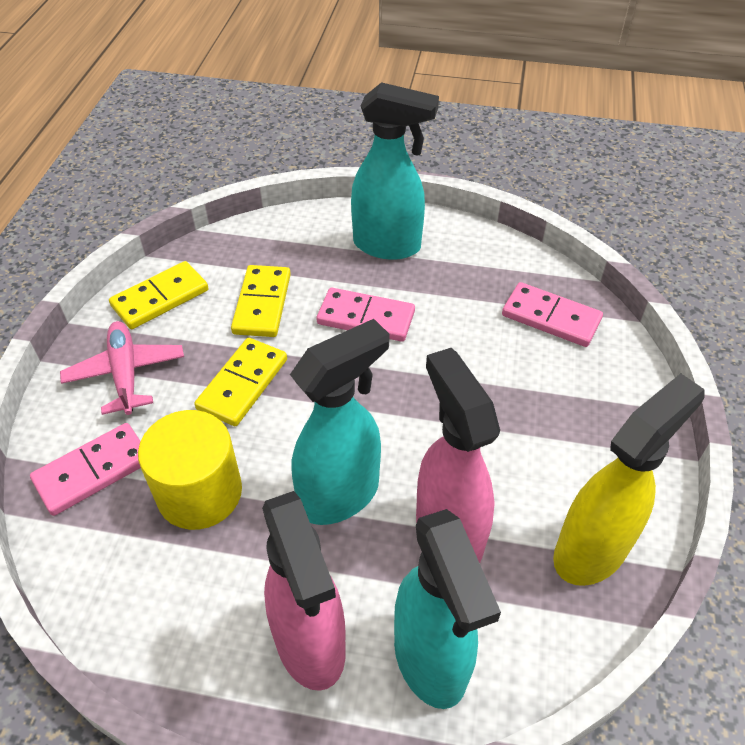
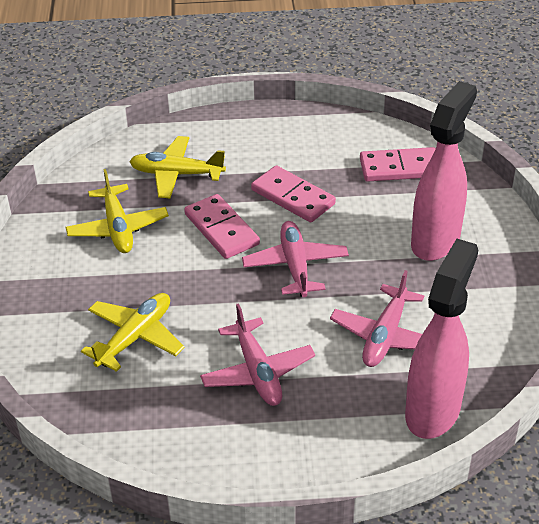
pink plane: 1 -> 3
turquoise spray bottle: 3 -> 0
yellow cylinder: 1 -> 0
yellow domino: 3 -> 0
yellow plane: 0 -> 3
yellow spray bottle: 1 -> 0

